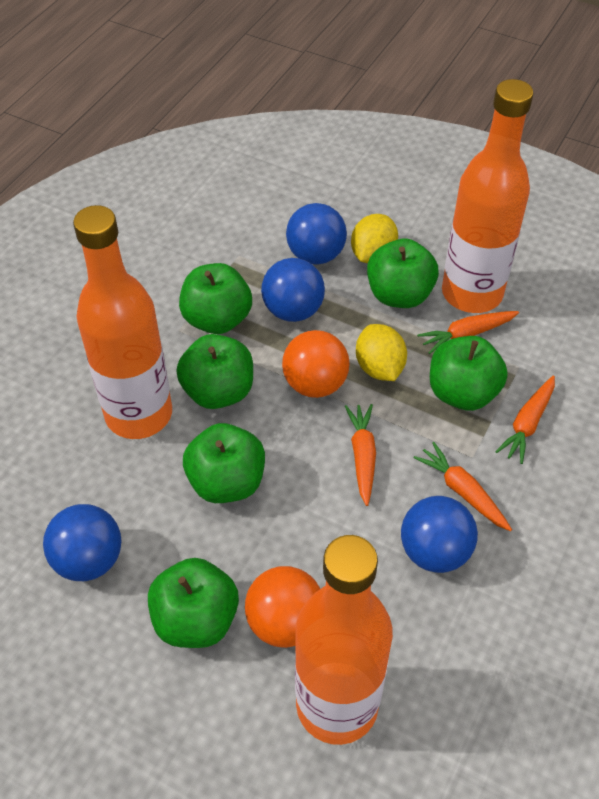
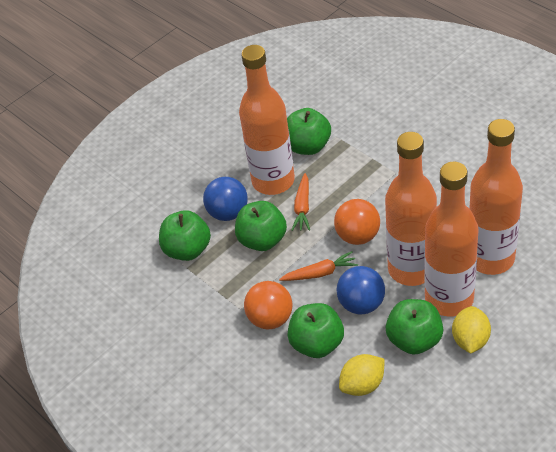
blue ball: 4 -> 2
green apple: 6 -> 5
orange bottle: 3 -> 4
orange carrot: 4 -> 2

